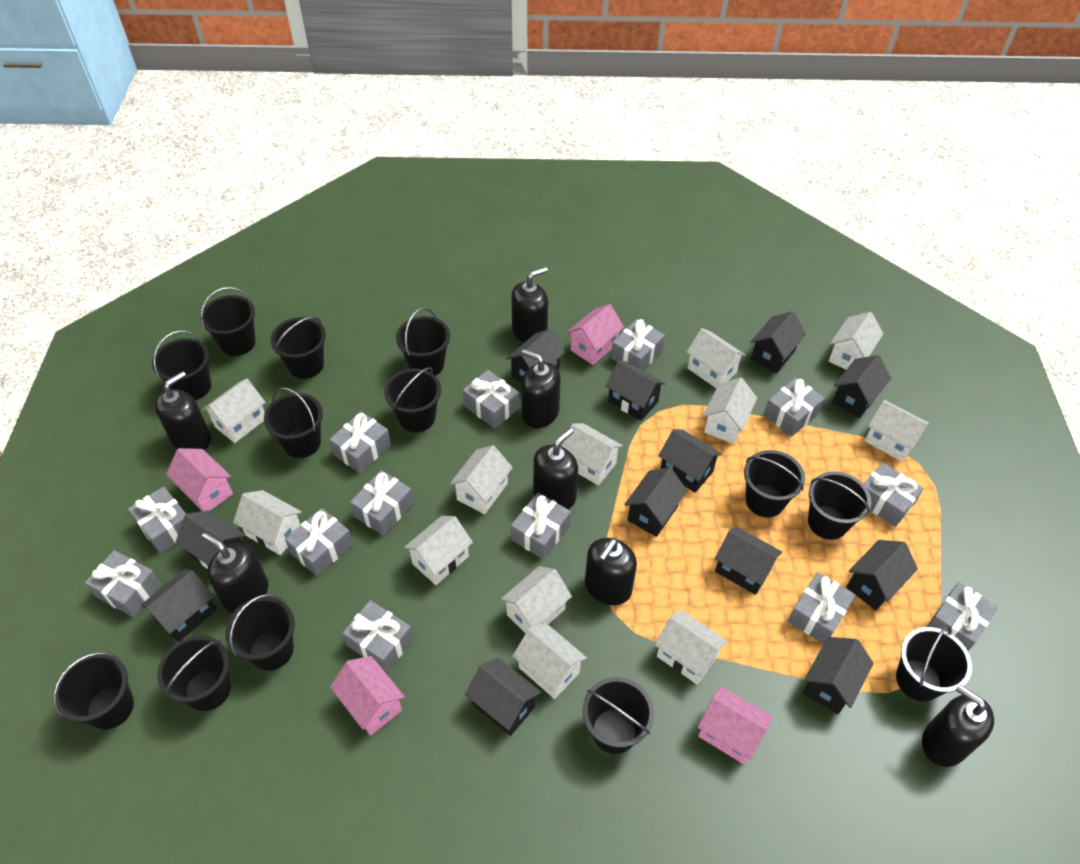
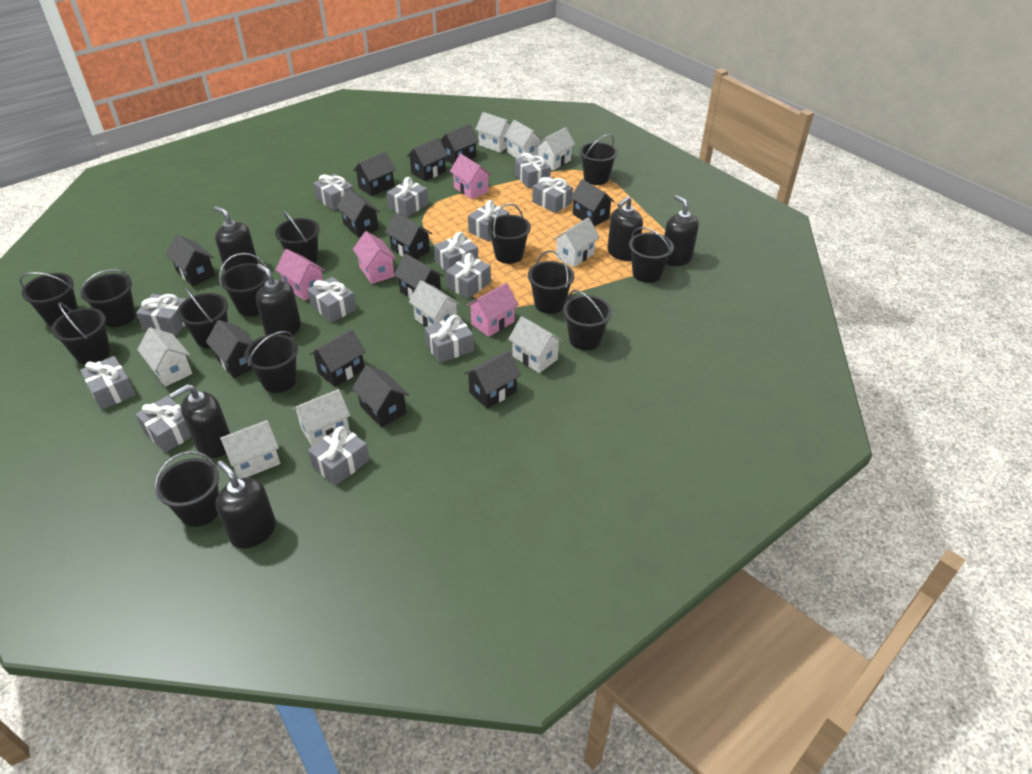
black soap dispenser: 7 -> 6
white house: 12 -> 9

